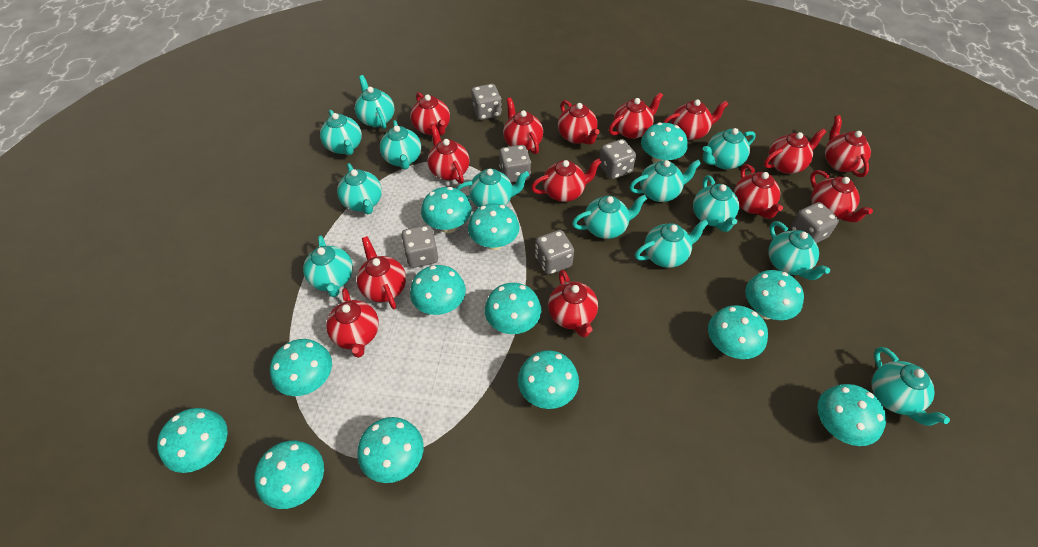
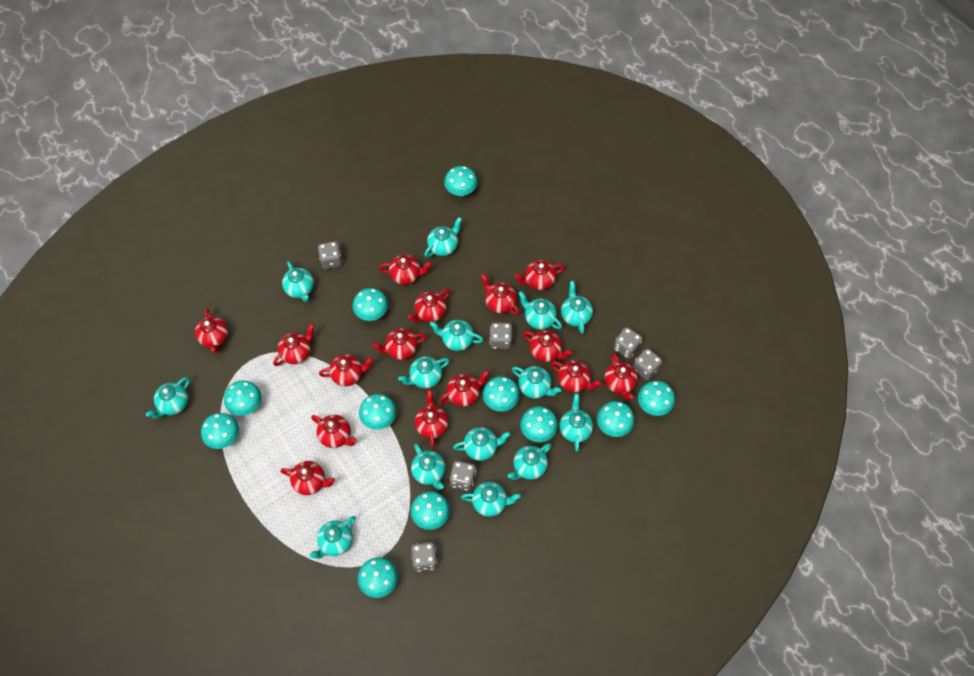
red teapot: 14 -> 15
turquoise mushroom: 13 -> 11
turquoise teapot: 13 -> 14

